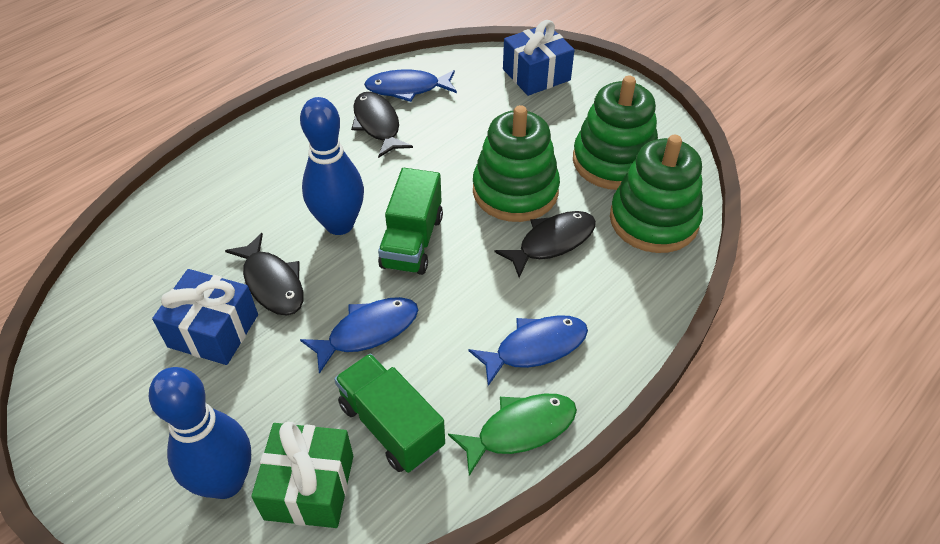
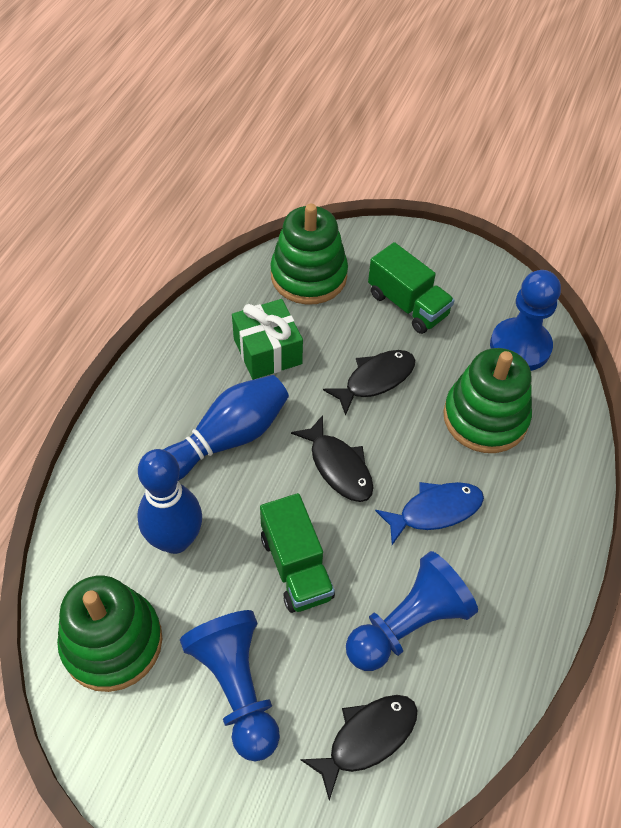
blue fish: 3 -> 1
blue gift: 2 -> 0
blue pawn: 0 -> 3
green fish: 1 -> 0

